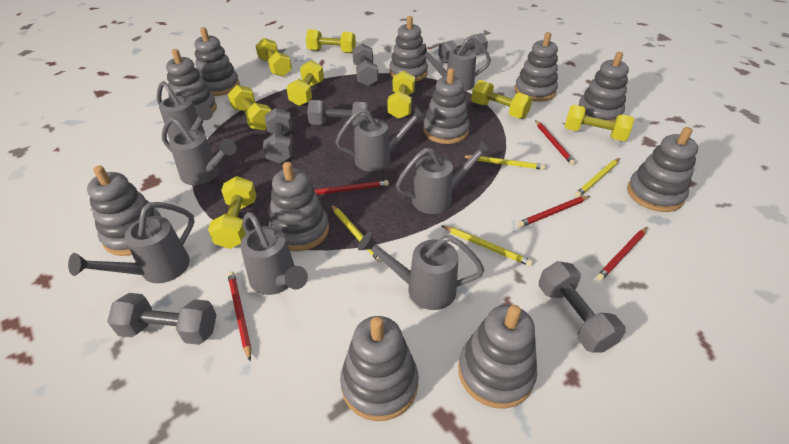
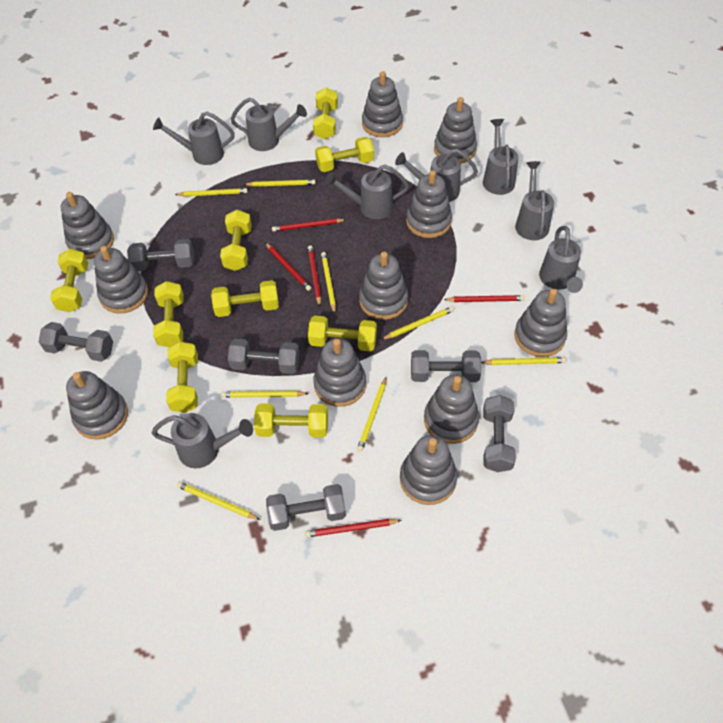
yellow dumbbell: 8 -> 9
yellow pencil: 4 -> 8

